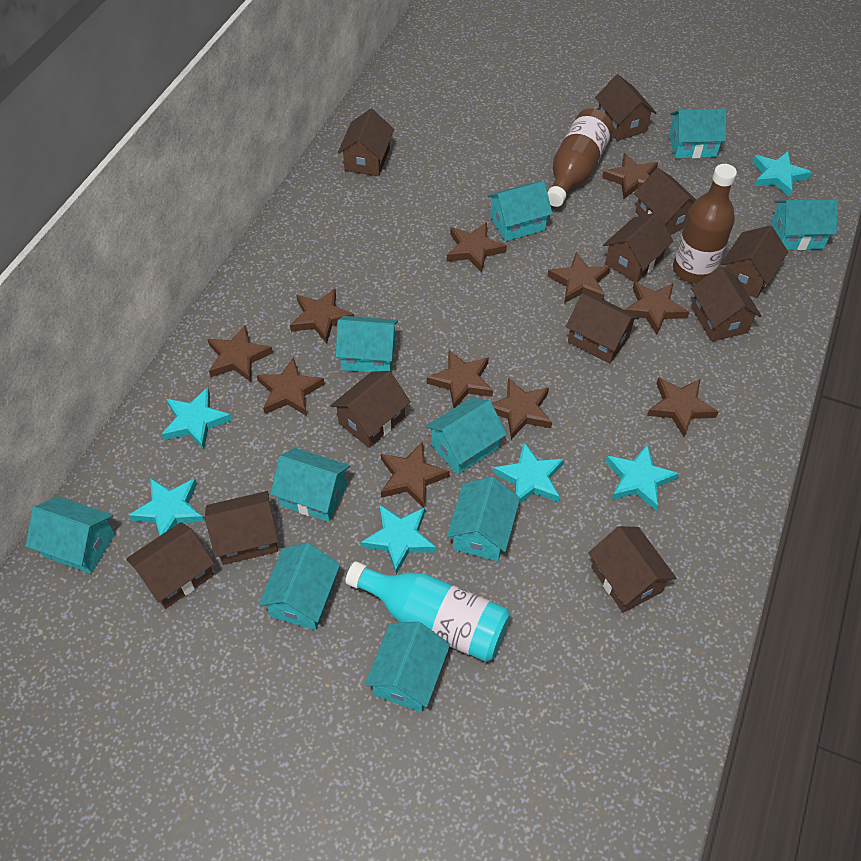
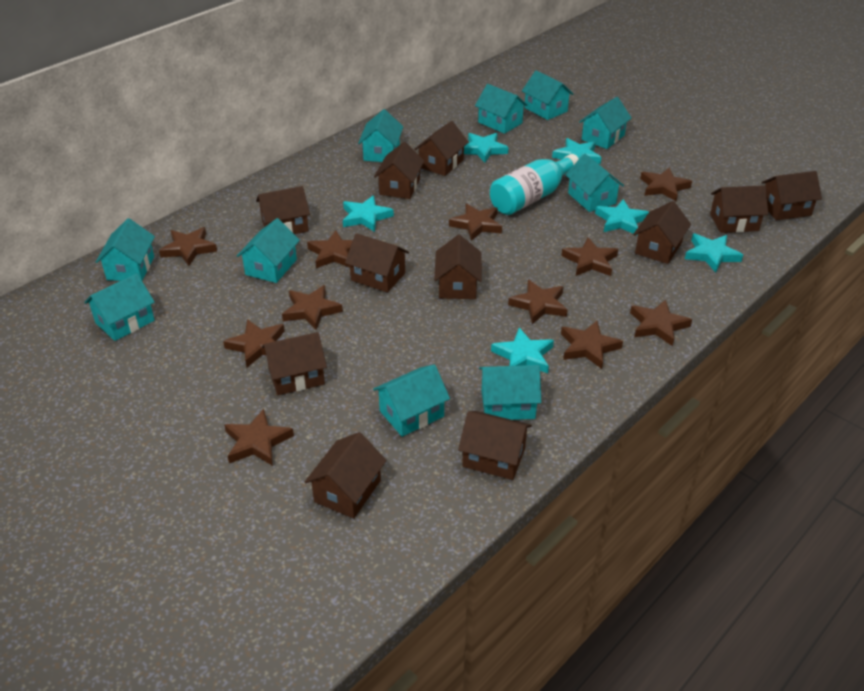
brown bottle: 2 -> 0

